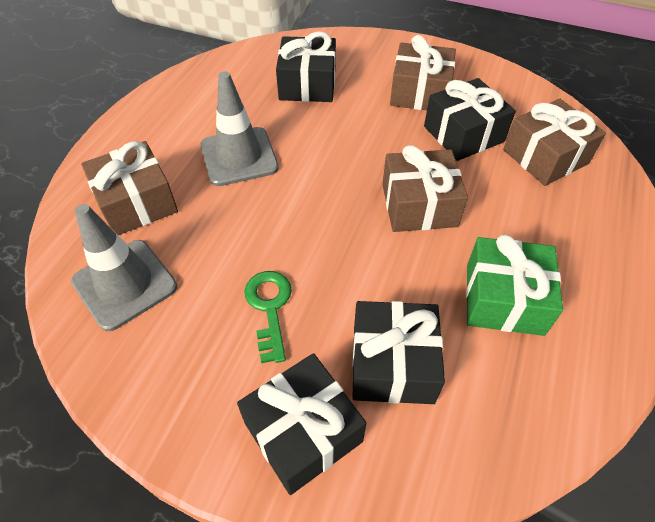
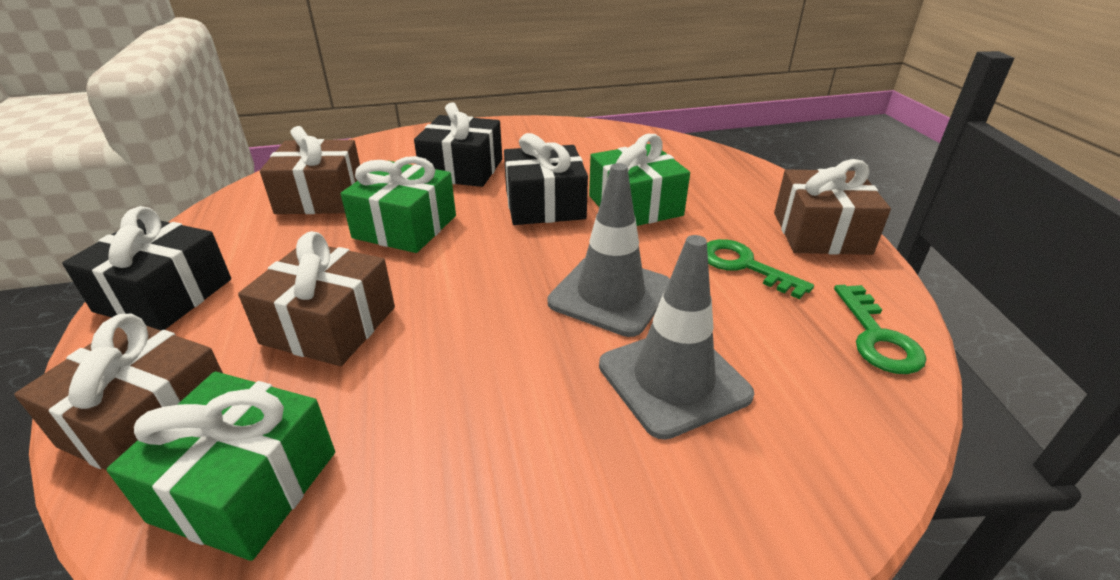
black gift: 4 -> 3
green gift: 1 -> 3
green key: 1 -> 2

